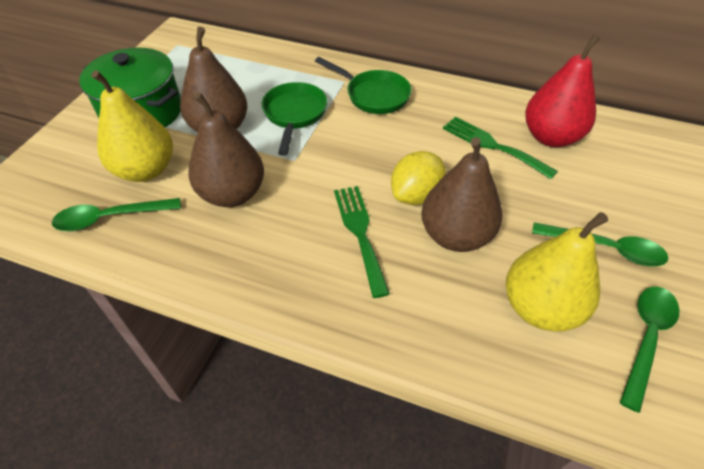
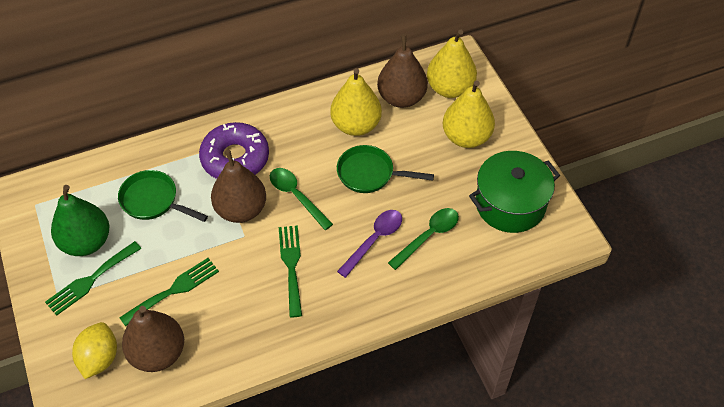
green fork: 2 -> 3
green pear: 0 -> 1
green spoon: 3 -> 2
purple donut: 0 -> 1
purple spoon: 0 -> 1
red pear: 1 -> 0
yellow pear: 2 -> 3

